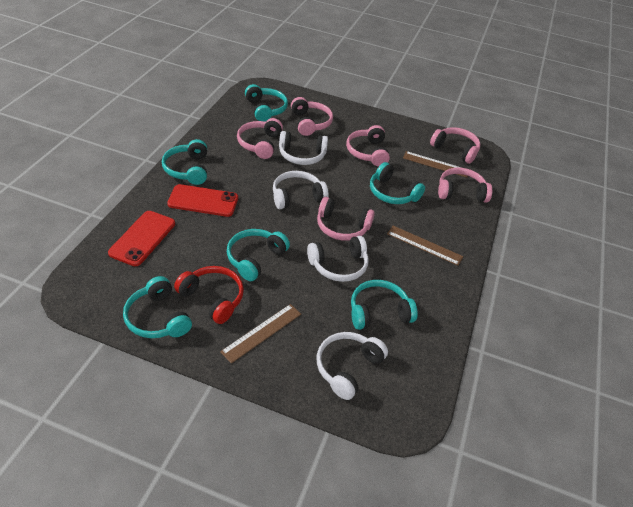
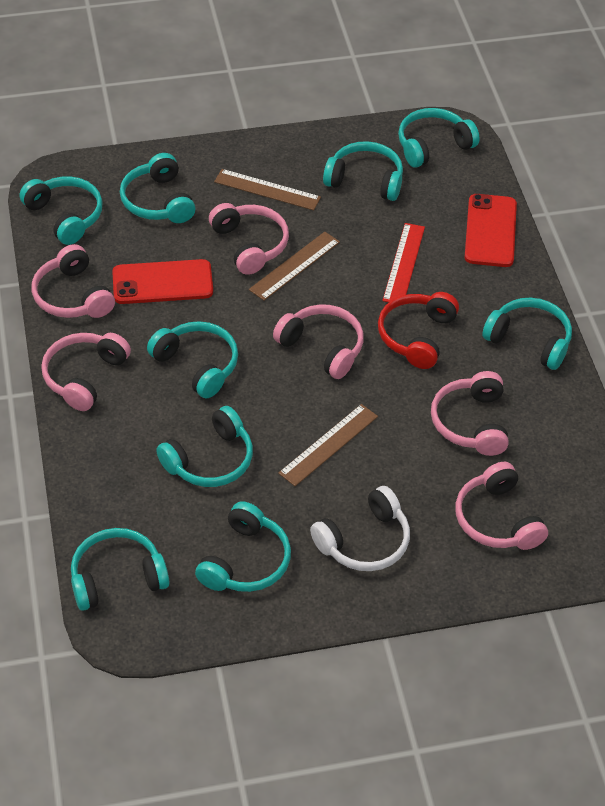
red ruler: 0 -> 1
turquoise headphones: 6 -> 9
white headphones: 4 -> 1

